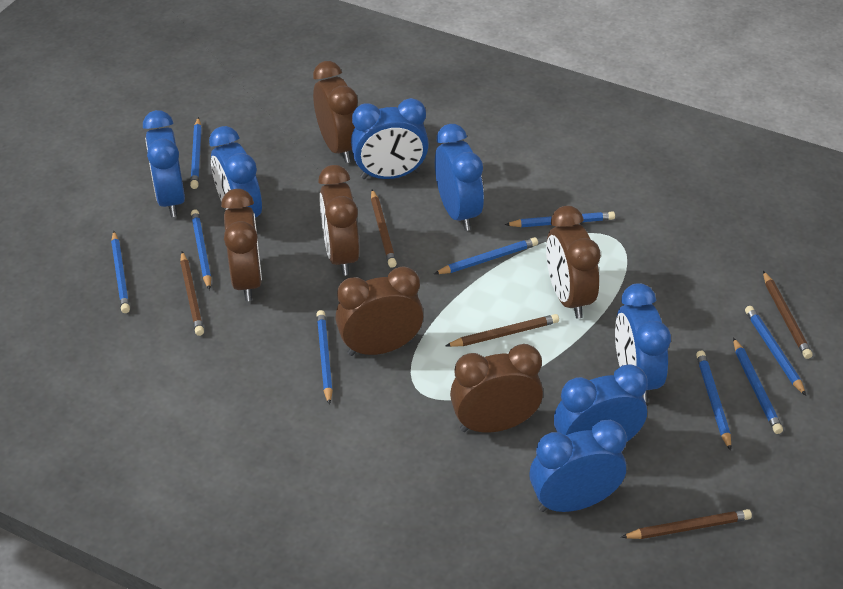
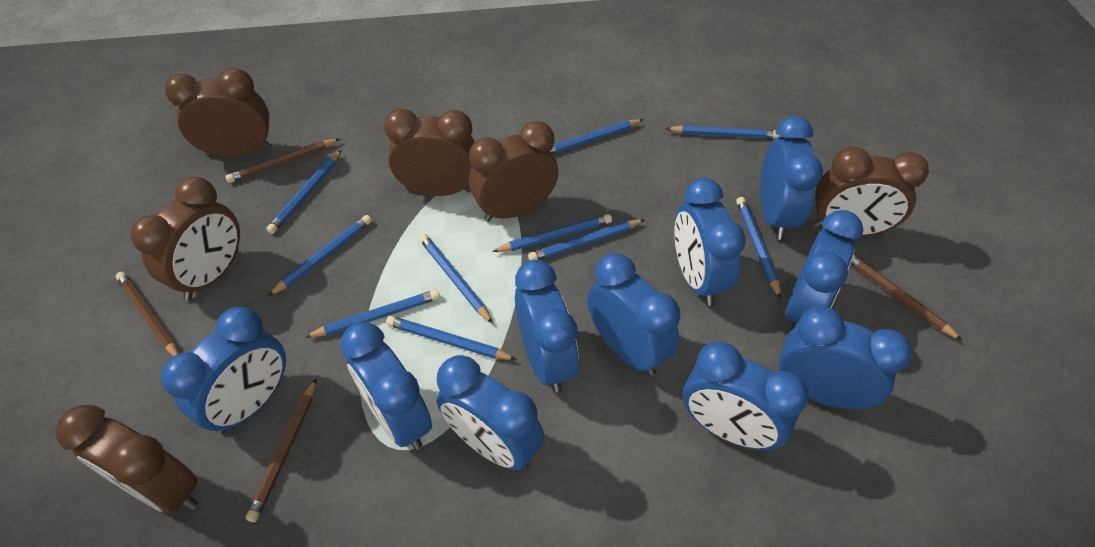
blue clock: 7 -> 10
blue pencil: 9 -> 10
brown pencil: 5 -> 4

